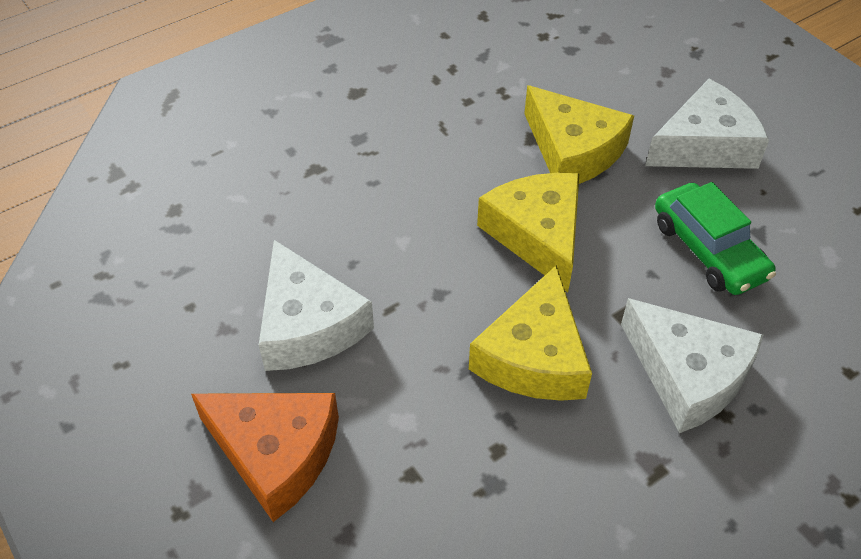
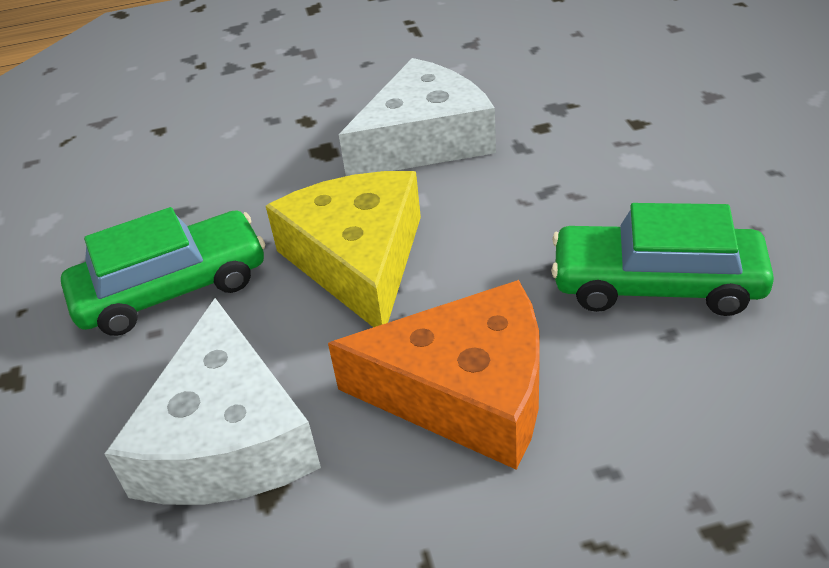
green car: 1 -> 2
white cheese: 3 -> 2
yellow cheese: 3 -> 1

